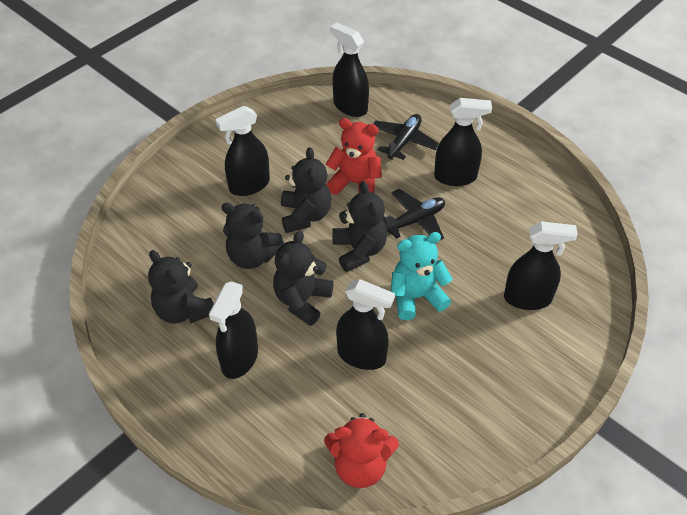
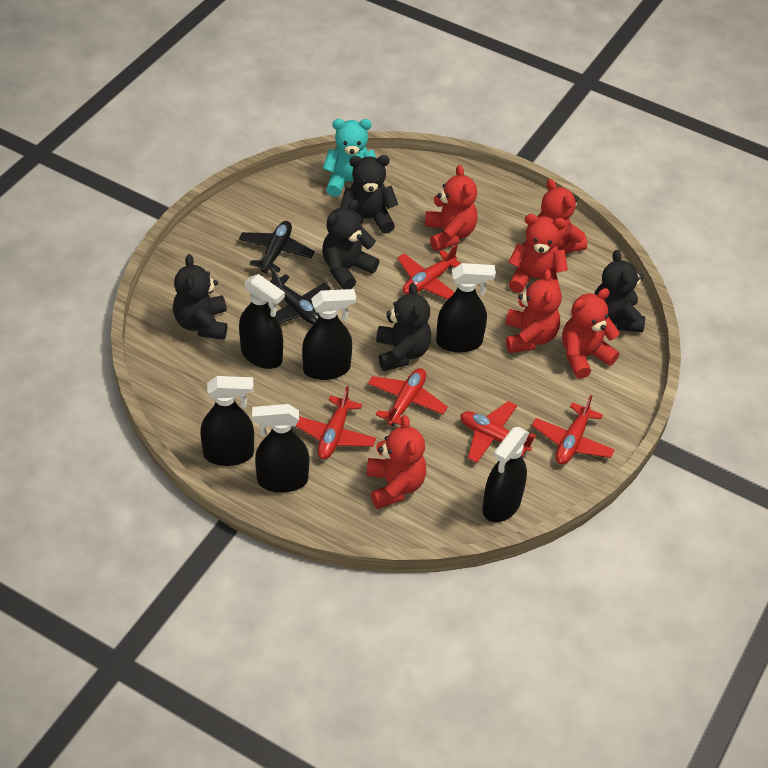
red plane: 0 -> 5
red teddy bear: 2 -> 6

